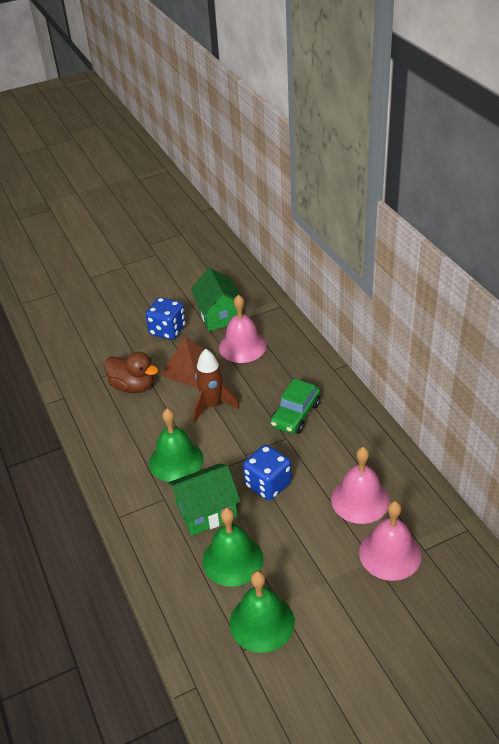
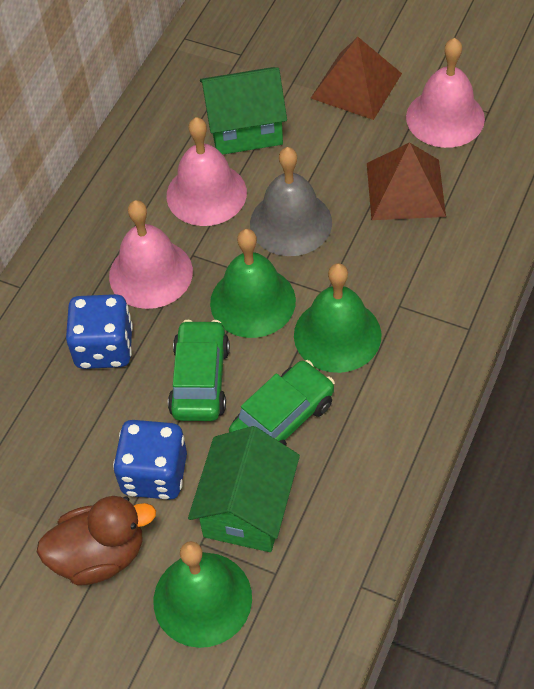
brown pyramid: 1 -> 2
brown rocket: 1 -> 0
green car: 1 -> 2
grey bell: 0 -> 1

